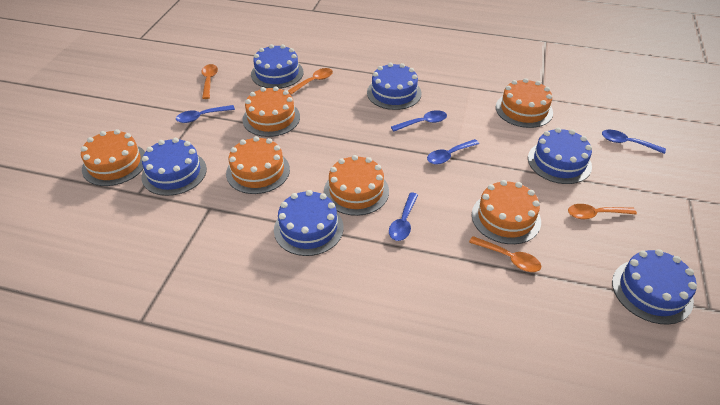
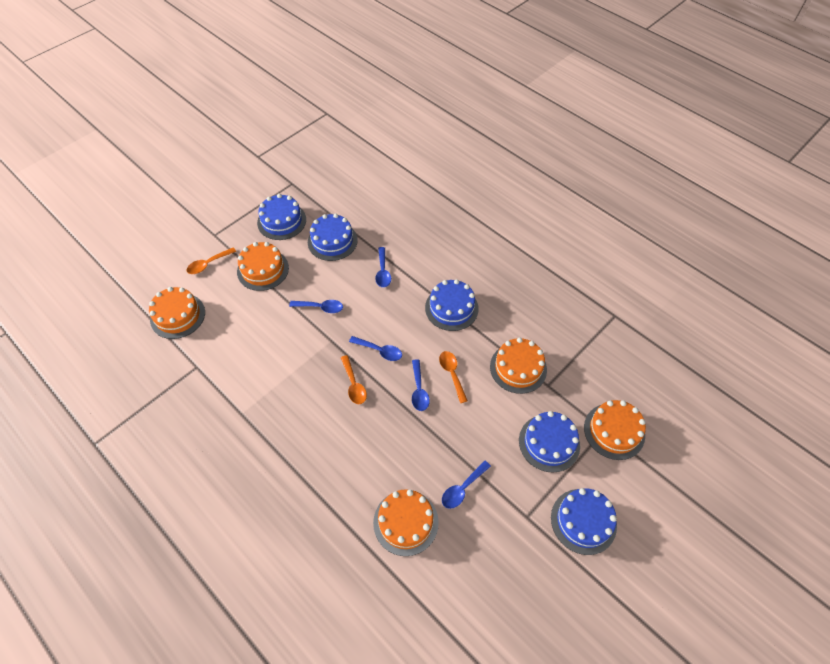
blue cake: 6 -> 5
orange cake: 6 -> 5
orange spoon: 4 -> 3

